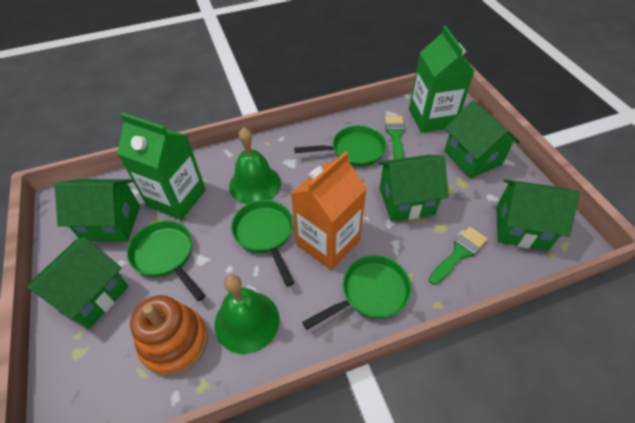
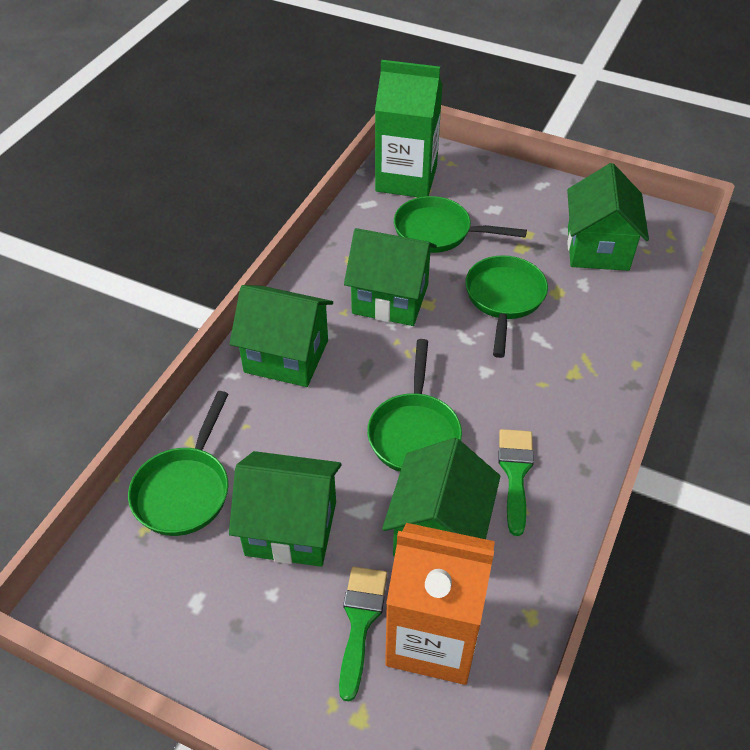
green bell: 2 -> 0
green carton: 2 -> 1
orange stacking toy: 1 -> 0

